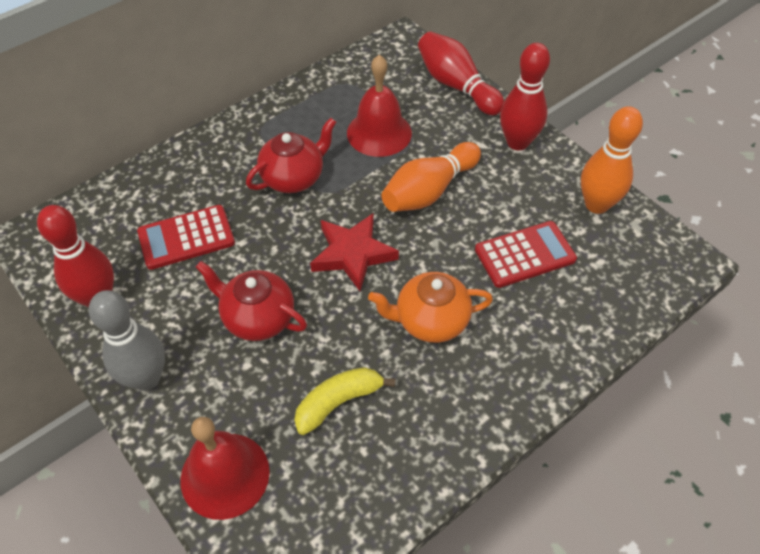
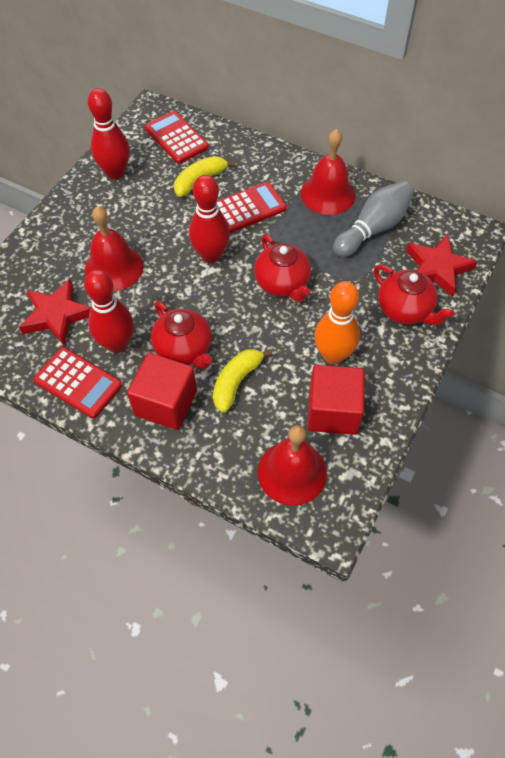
orange bowling pin: 2 -> 1
orange teapot: 1 -> 0
red bell: 2 -> 3
red calculator: 2 -> 3
red cube: 0 -> 2
red star: 1 -> 2
red teapot: 2 -> 3
yellow banana: 1 -> 2

